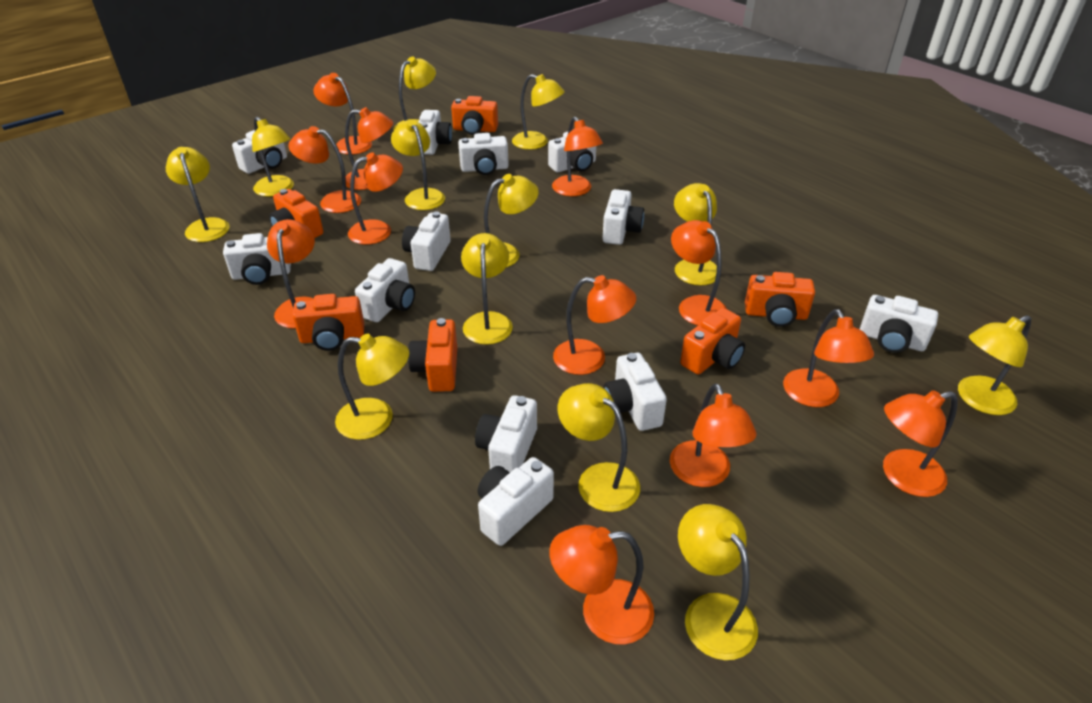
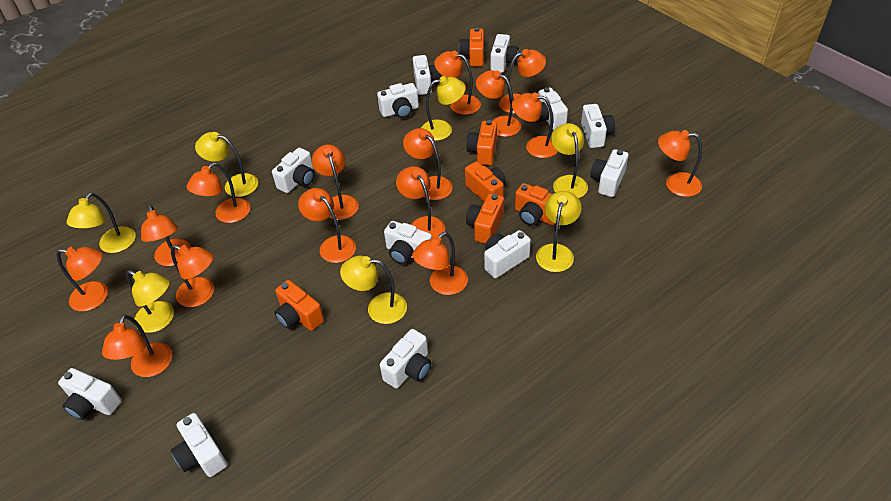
orange lamp: 12 -> 15
yellow lamp: 12 -> 7

